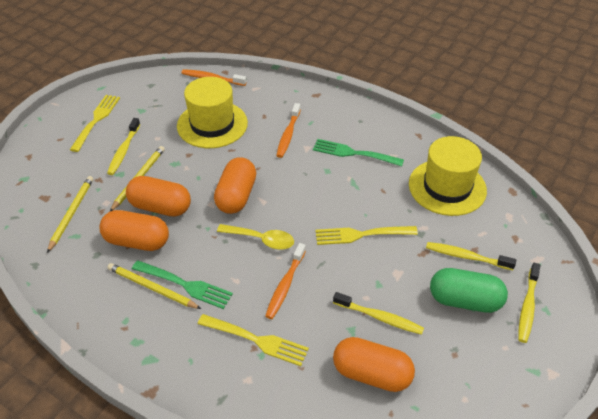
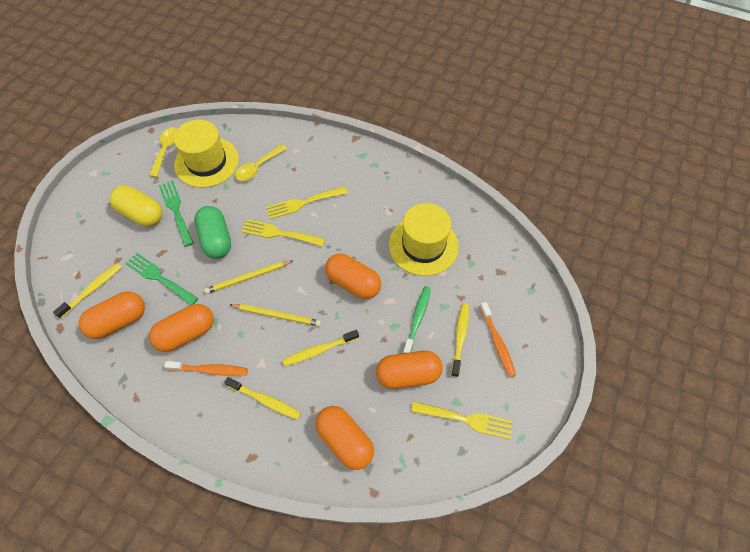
green toothbrush: 0 -> 1
orange capsule: 4 -> 5
orange toothbrush: 3 -> 2
yellow capsule: 0 -> 1
yellow pencil: 3 -> 2
yellow spoon: 1 -> 2

